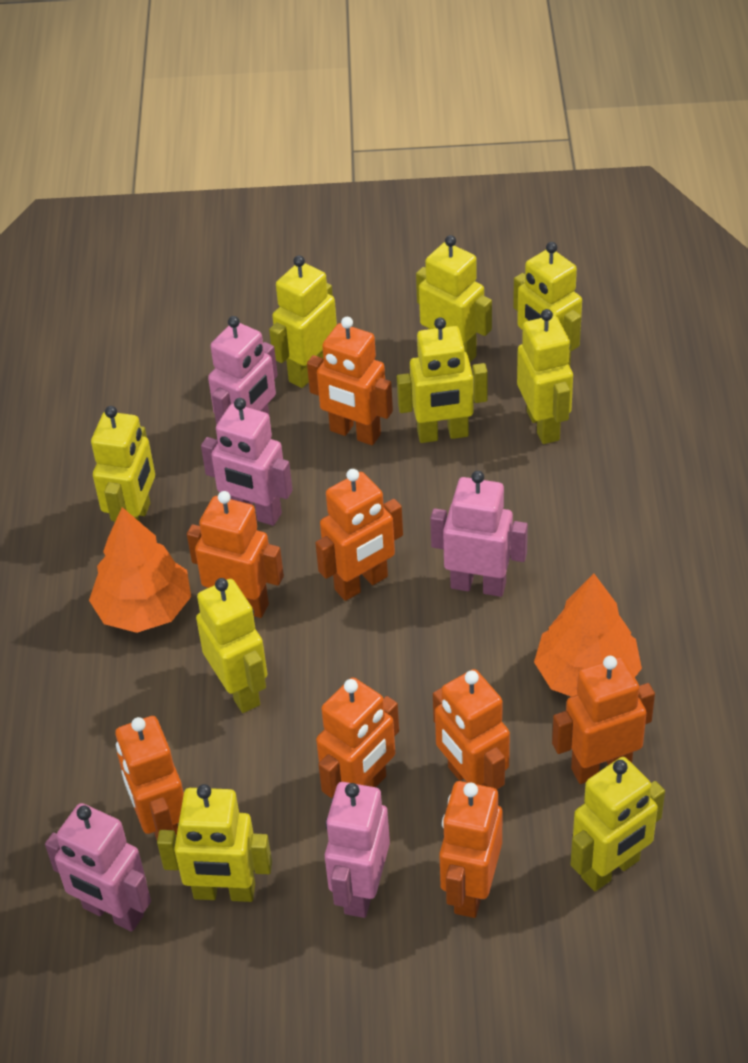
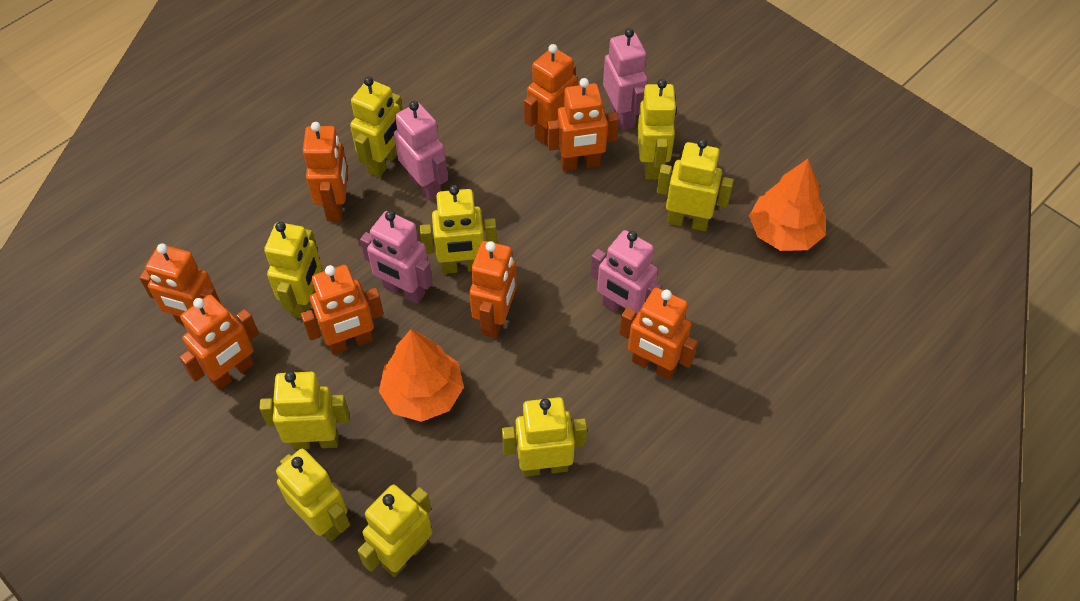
pink robot: 5 -> 4

